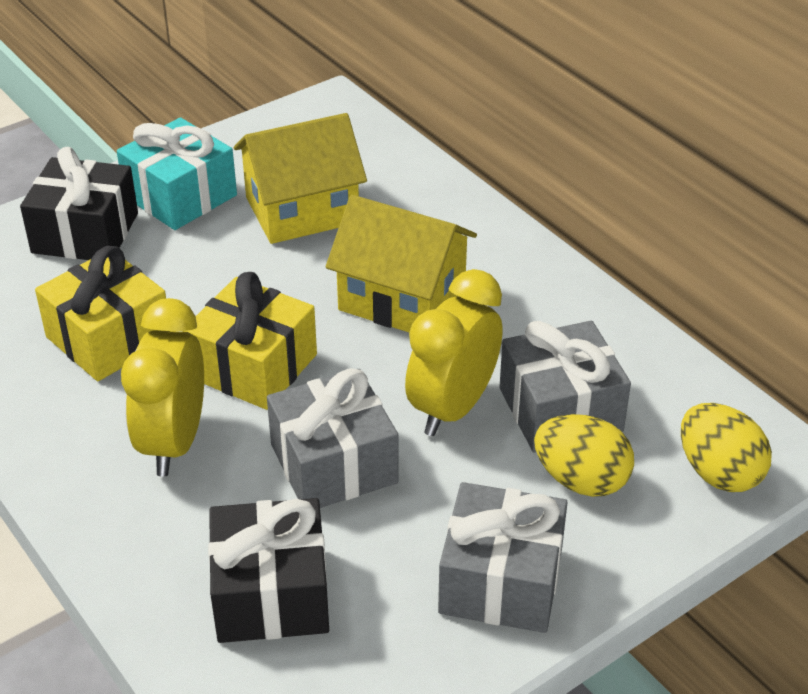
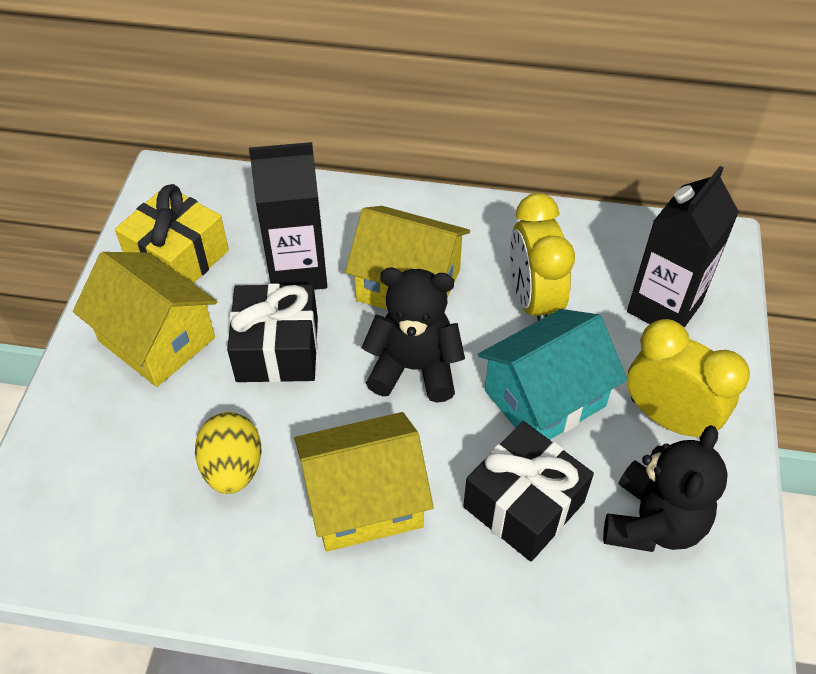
black carton: 0 -> 2
black teddy bear: 0 -> 2
grey gift: 3 -> 0
turquoise gift: 1 -> 0
turquoise house: 0 -> 1
yellow egg: 2 -> 1
yellow gift: 2 -> 1
yellow house: 2 -> 3

